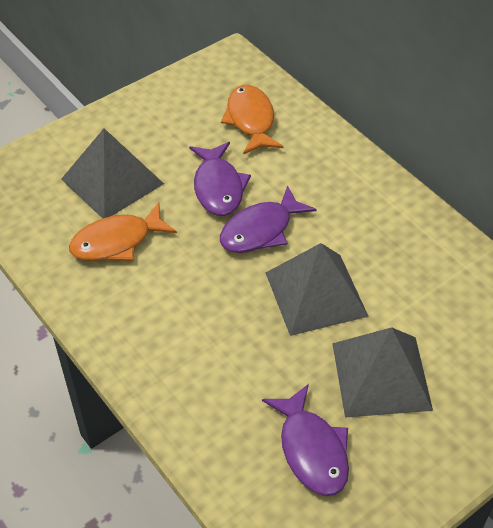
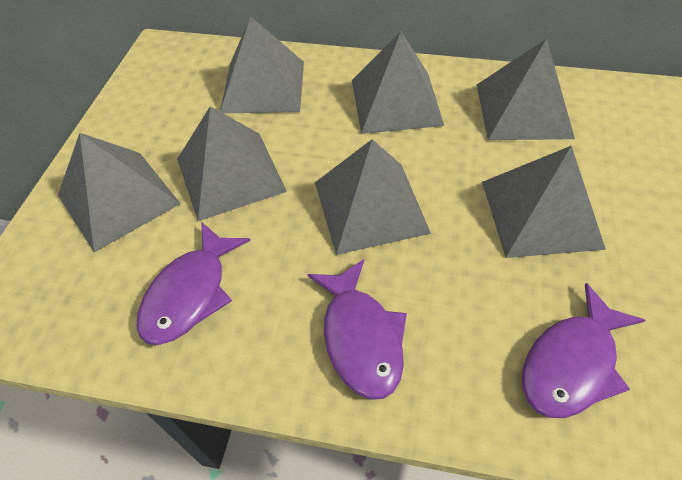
grey pyramid: 3 -> 7
orange fish: 2 -> 0

